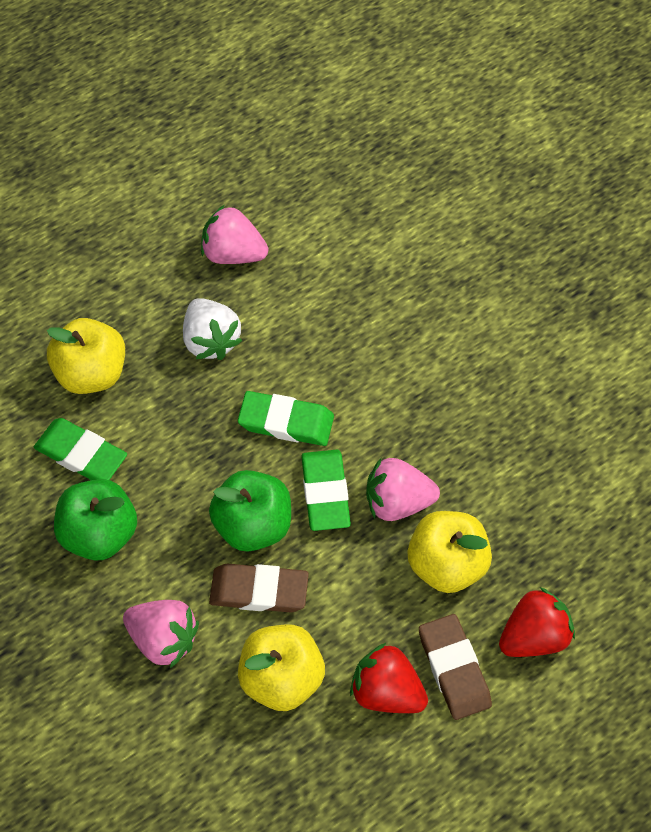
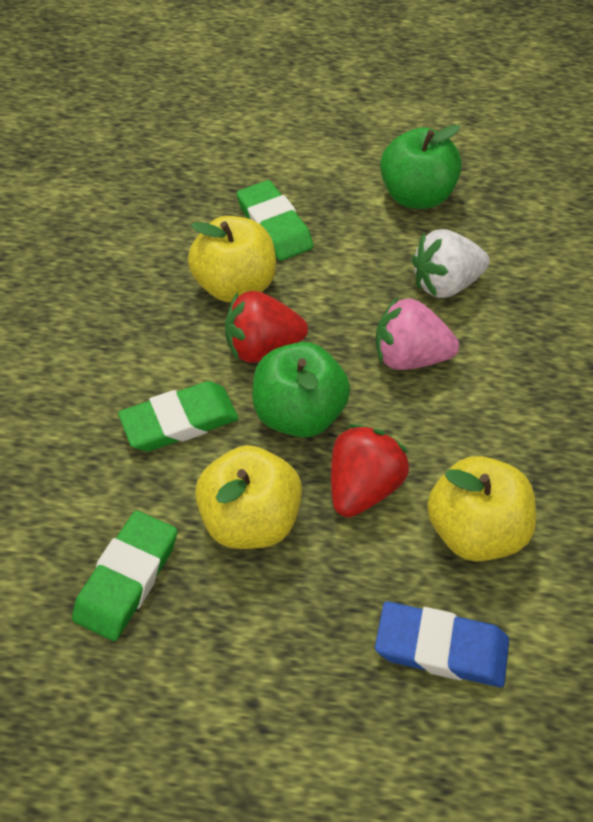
blue eraser: 0 -> 1
brown eraser: 2 -> 0
pink strawberry: 3 -> 1

